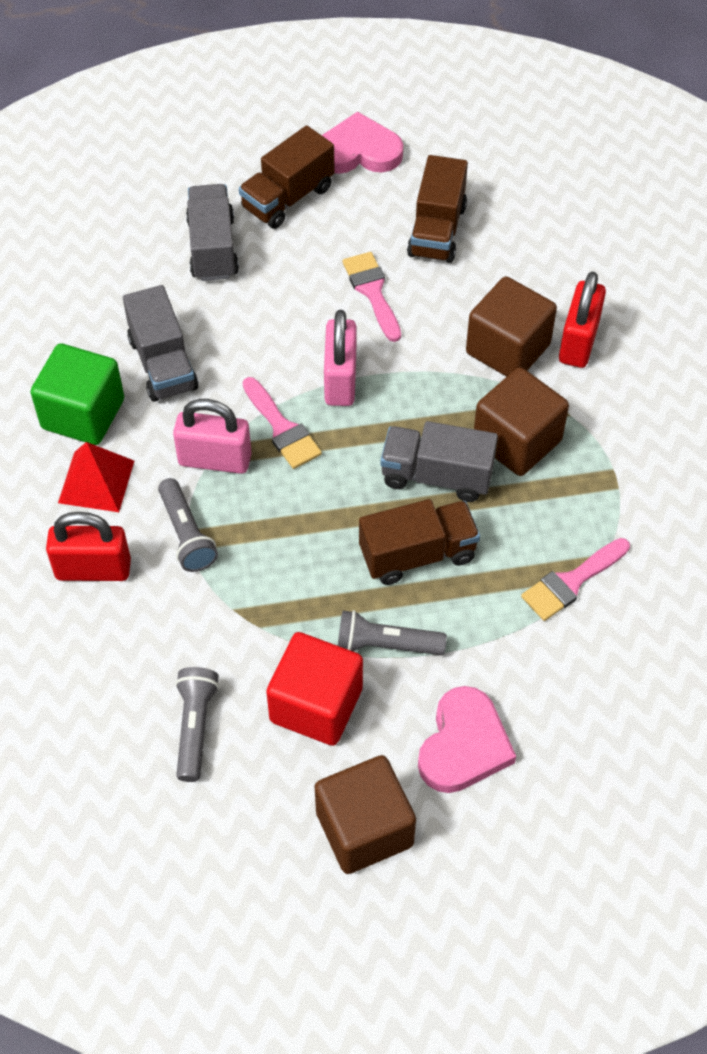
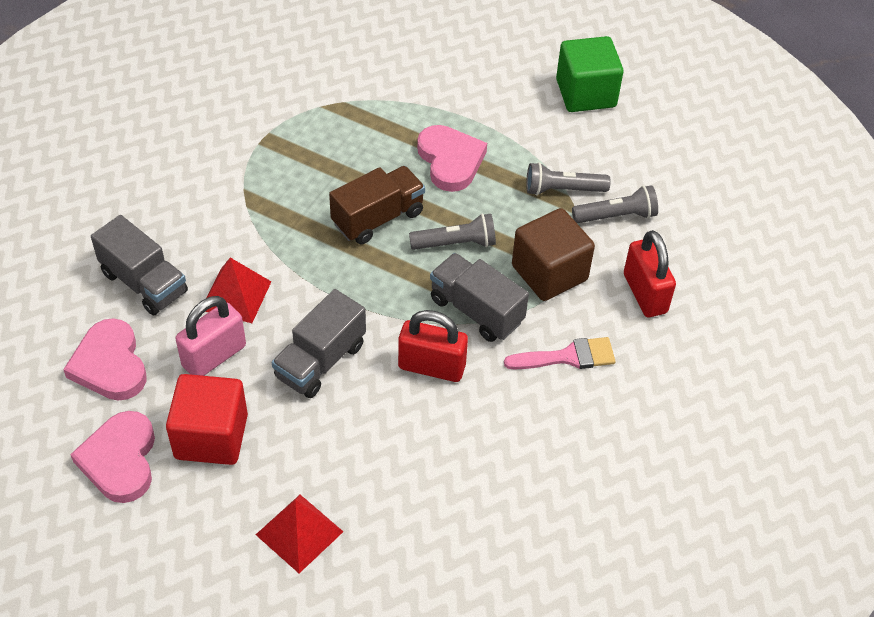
brown cube: 3 -> 1
brown truck: 3 -> 1
pink brush: 3 -> 1
pink heart: 2 -> 3
pink padlock: 2 -> 1
red pyramid: 1 -> 2

